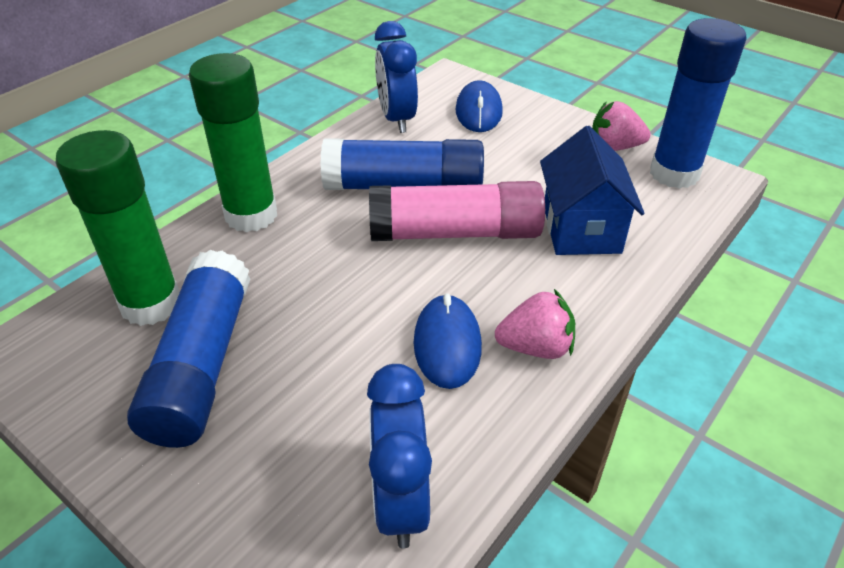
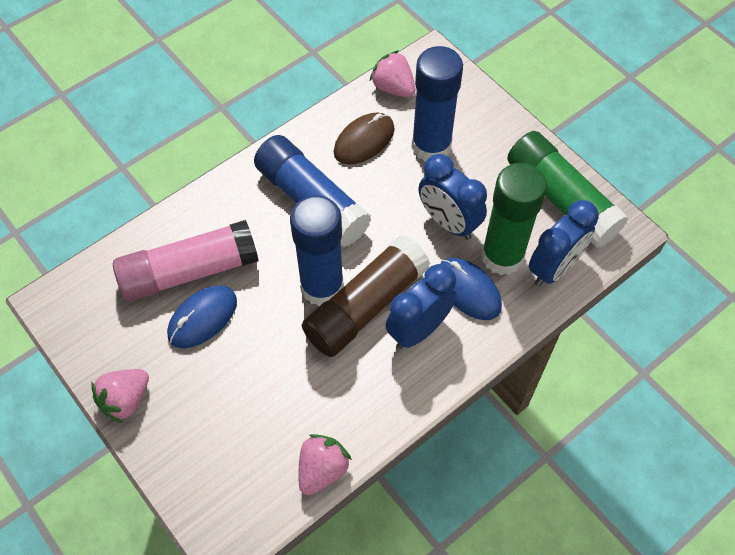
blue clock: 2 -> 3
blue house: 1 -> 0
brown glue stick: 0 -> 1
brown mouse: 0 -> 1
pink strawberry: 2 -> 3

